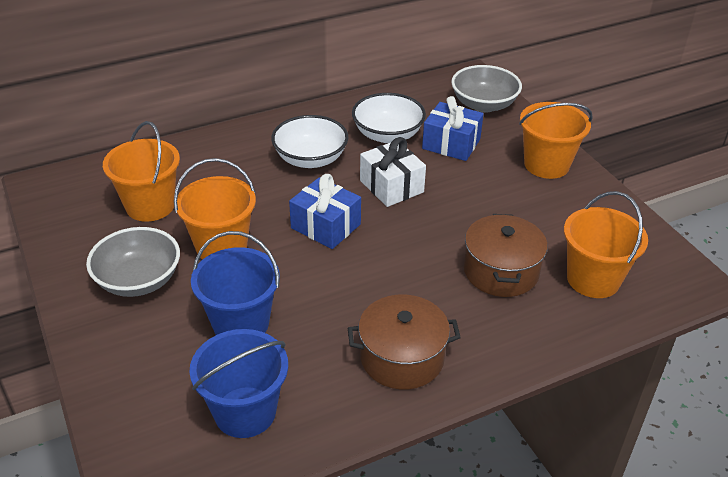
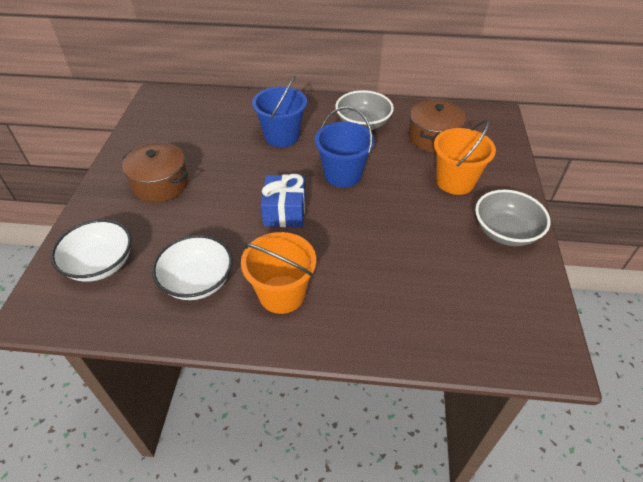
blue gift: 2 -> 1
orange bucket: 4 -> 2
white gift: 1 -> 0

